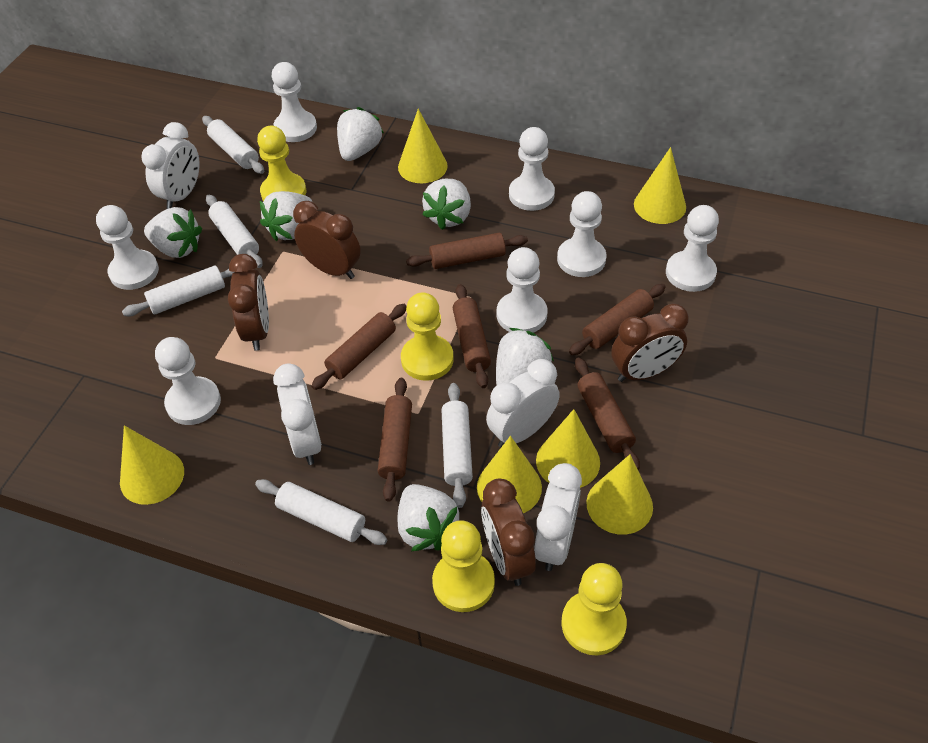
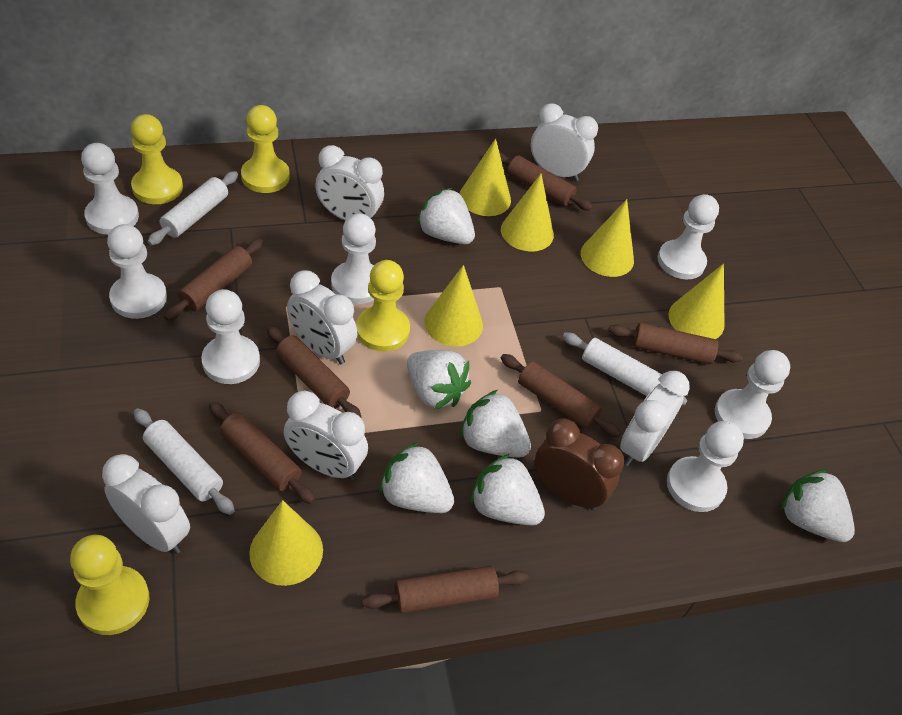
brown clock: 4 -> 1
brown rolling pin: 6 -> 7
white clock: 4 -> 6
white rolling pin: 5 -> 3

